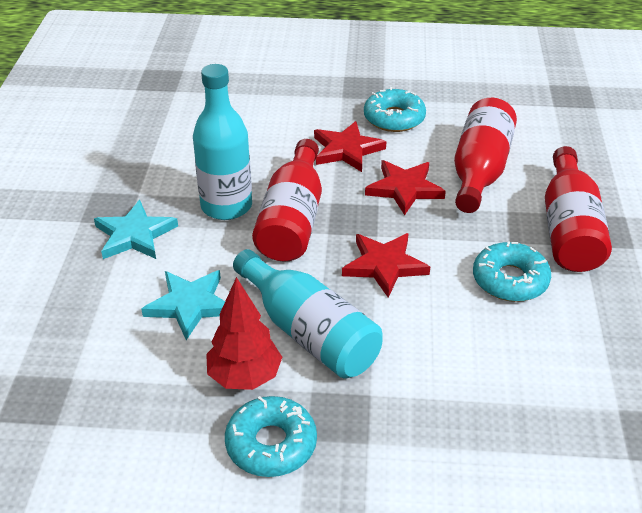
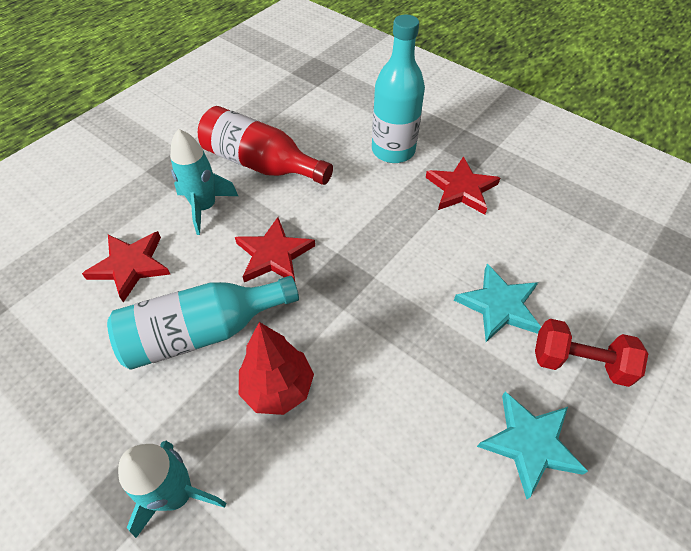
red bottle: 3 -> 1
red dumbbell: 0 -> 1
turquoise donut: 3 -> 0
turquoise rocket: 0 -> 2

